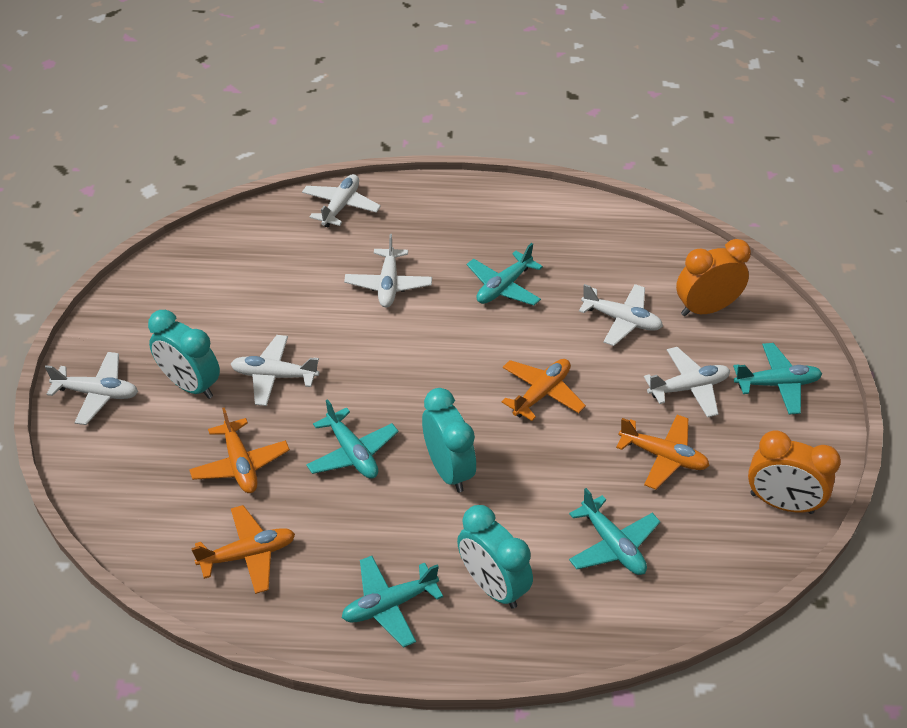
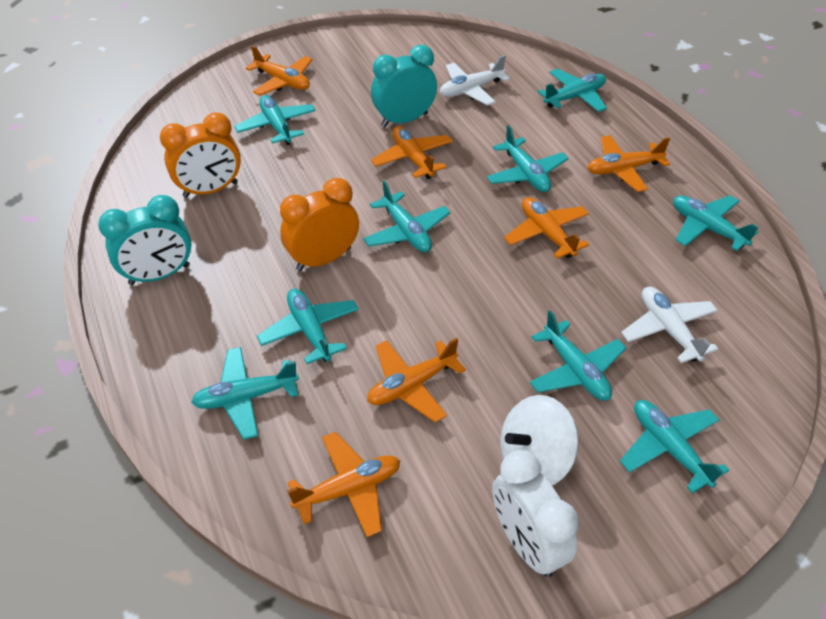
orange plane: 4 -> 6
turquoise clock: 3 -> 2
turquoise plane: 5 -> 9
white clock: 0 -> 1
white plane: 6 -> 2
white spinning top: 0 -> 1

